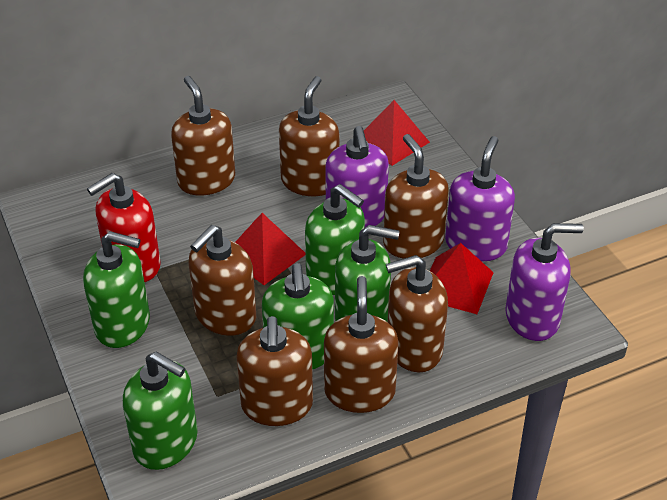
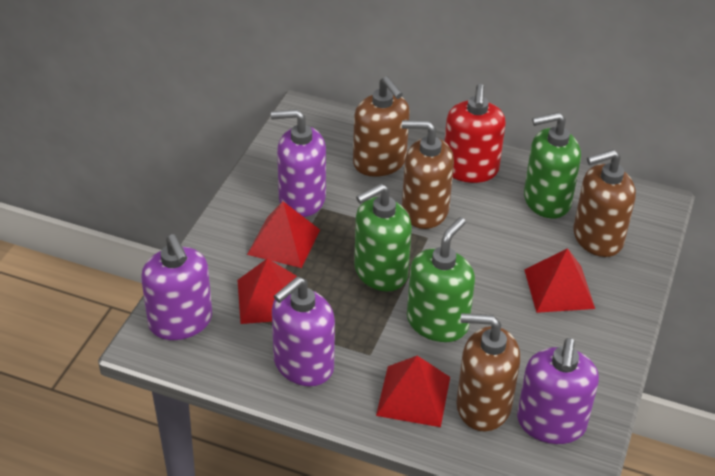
brown soap dispenser: 7 -> 4
green soap dispenser: 5 -> 3
purple soap dispenser: 3 -> 4
red pyramid: 3 -> 4

